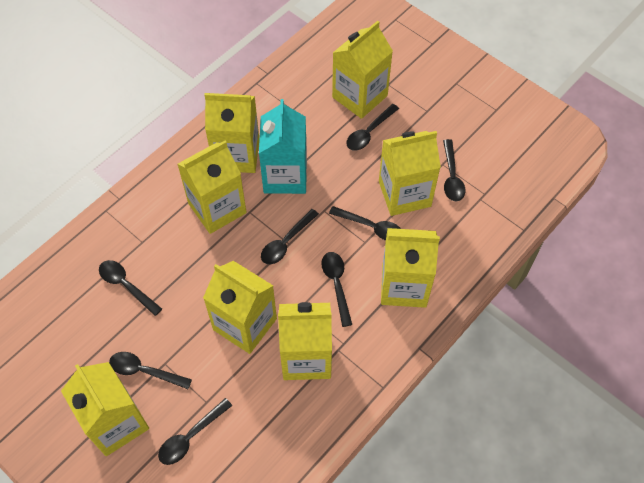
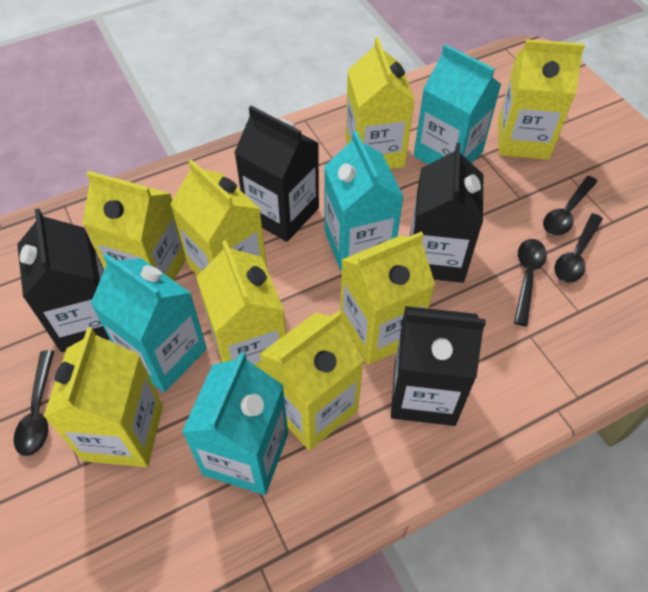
black carton: 0 -> 4
black spoon: 8 -> 4
turquoise carton: 1 -> 4

